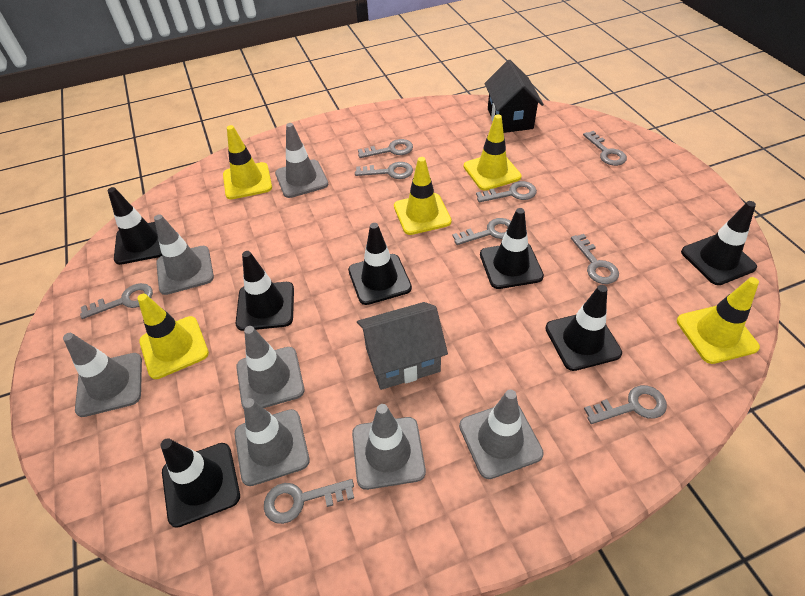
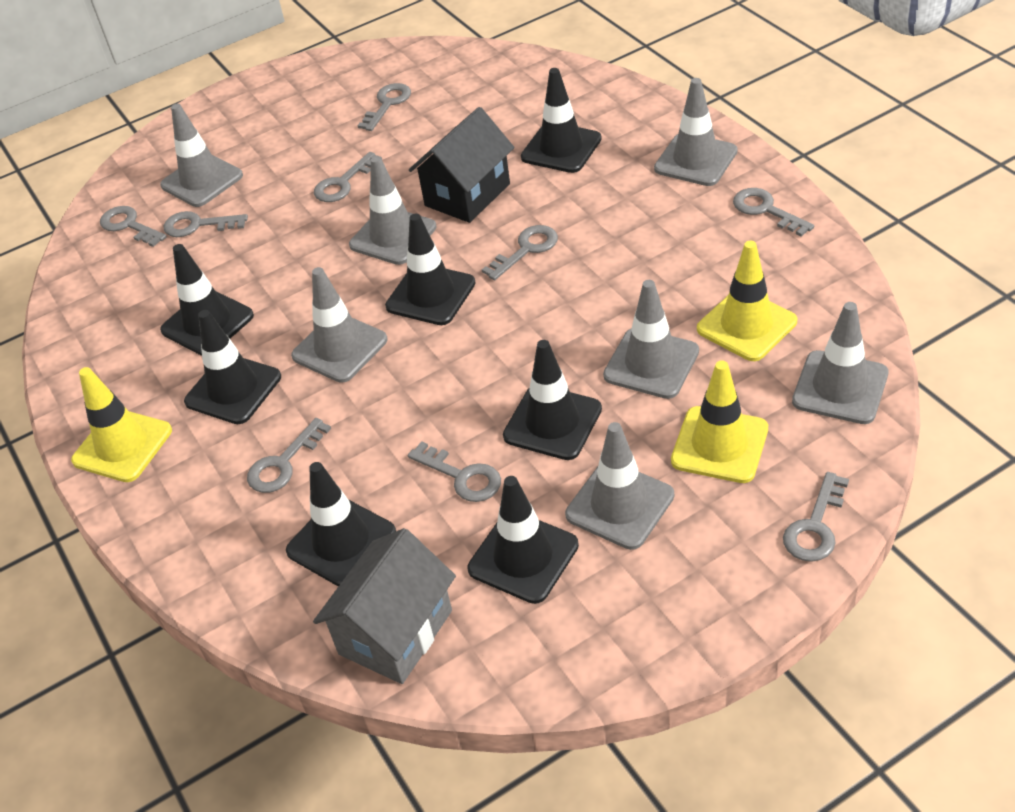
yellow traffic cone: 5 -> 3

